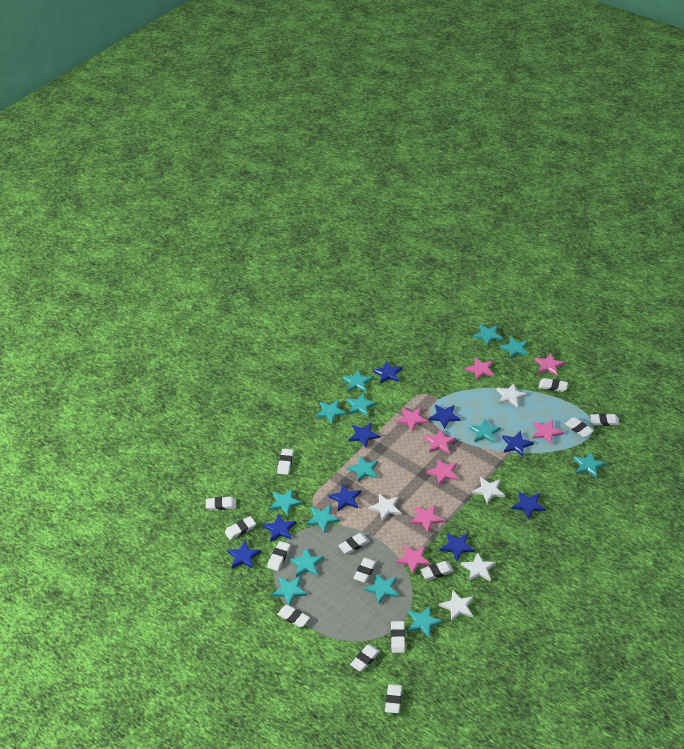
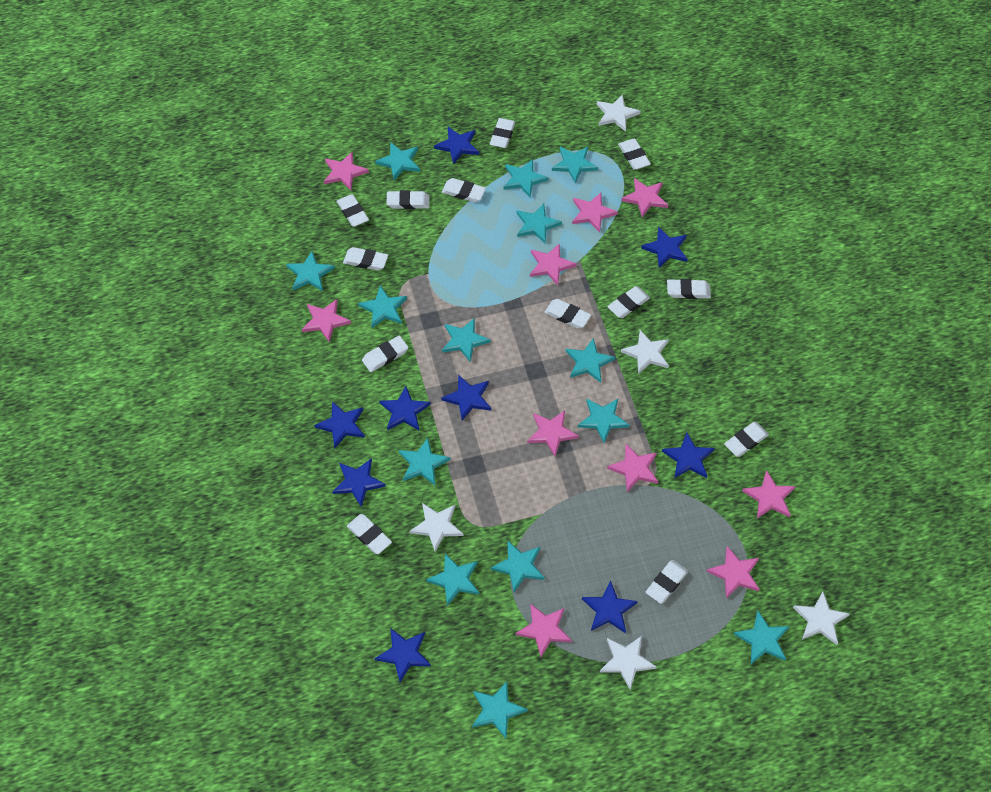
pink star: 8 -> 10
white eraser: 14 -> 13

